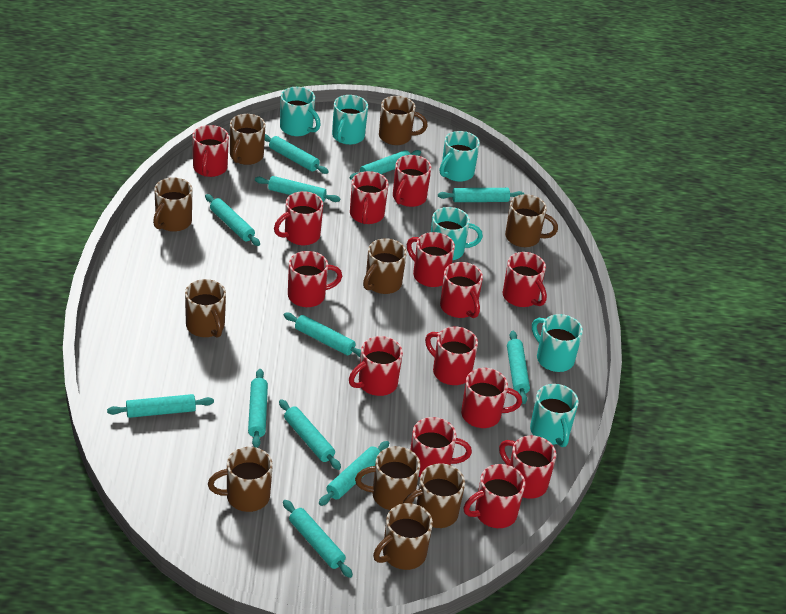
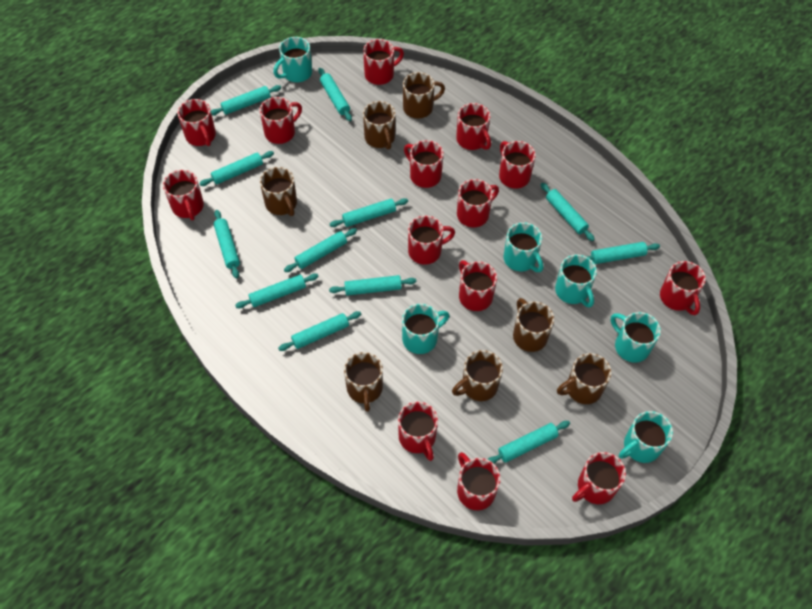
brown mug: 10 -> 7

